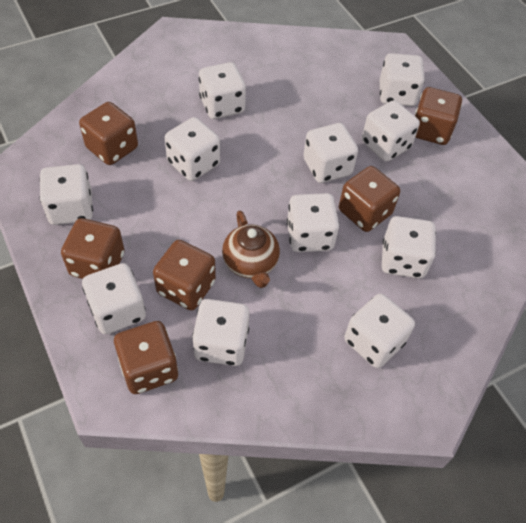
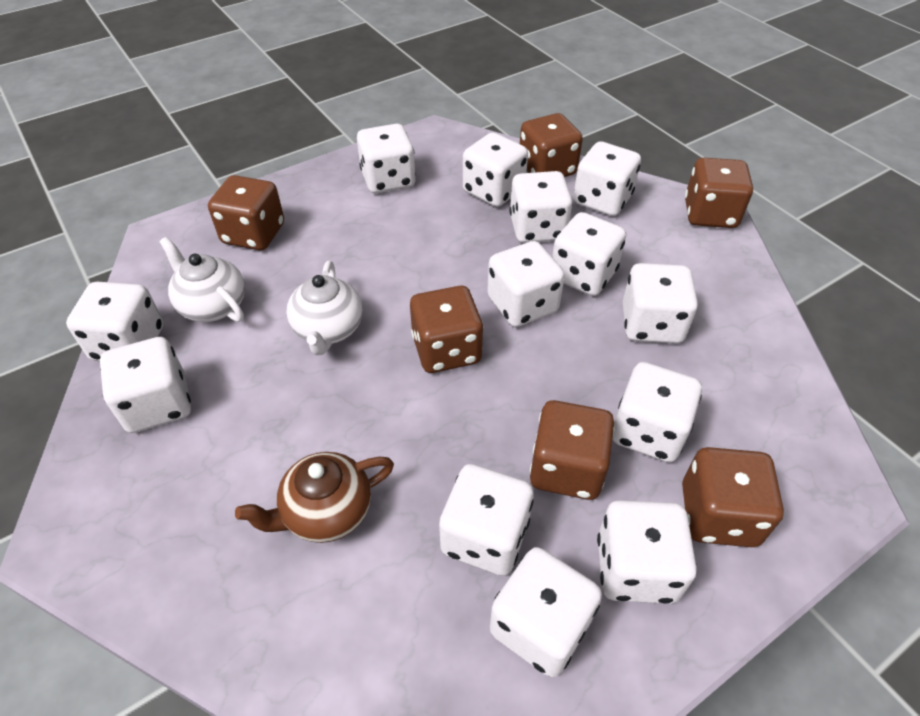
white dice: 11 -> 13
white teapot: 0 -> 2

